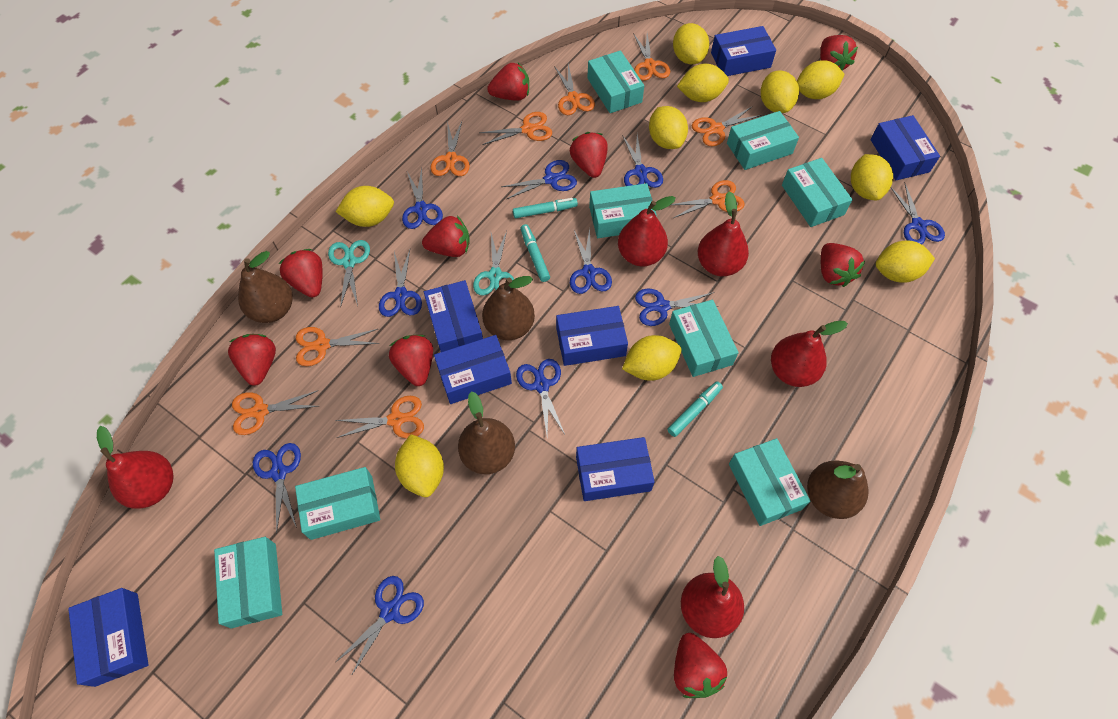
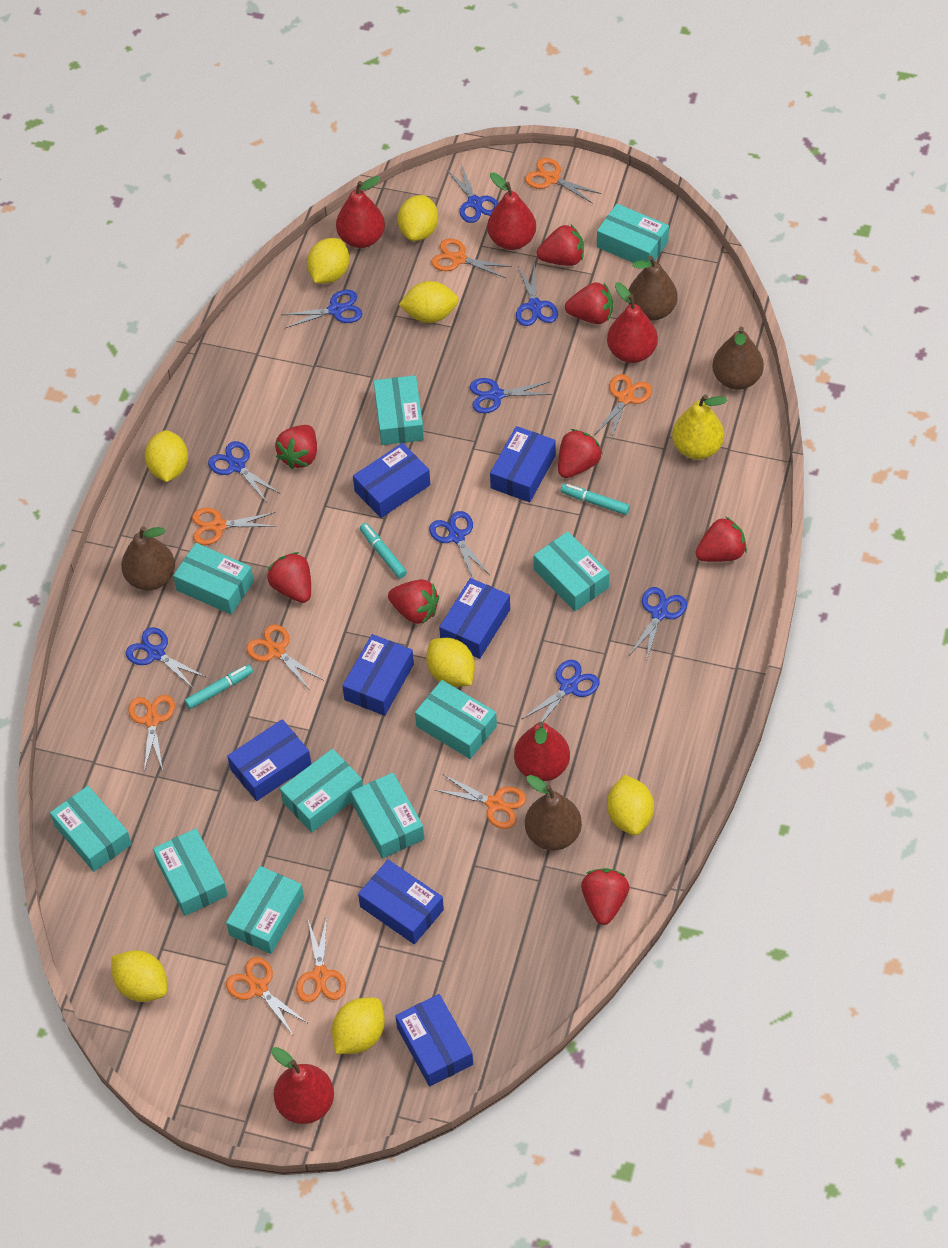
blue scissors: 10 -> 9
red strawberry: 9 -> 8
turquoise box: 8 -> 10
turquoise scissors: 2 -> 0
yellow lemon: 10 -> 8
yellow pear: 0 -> 1

